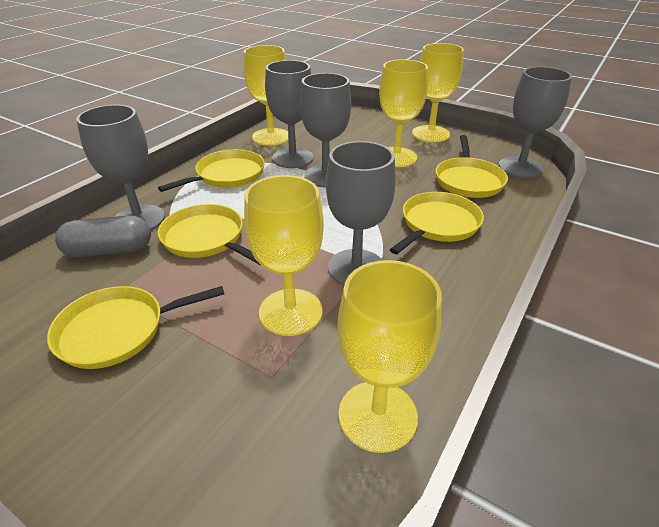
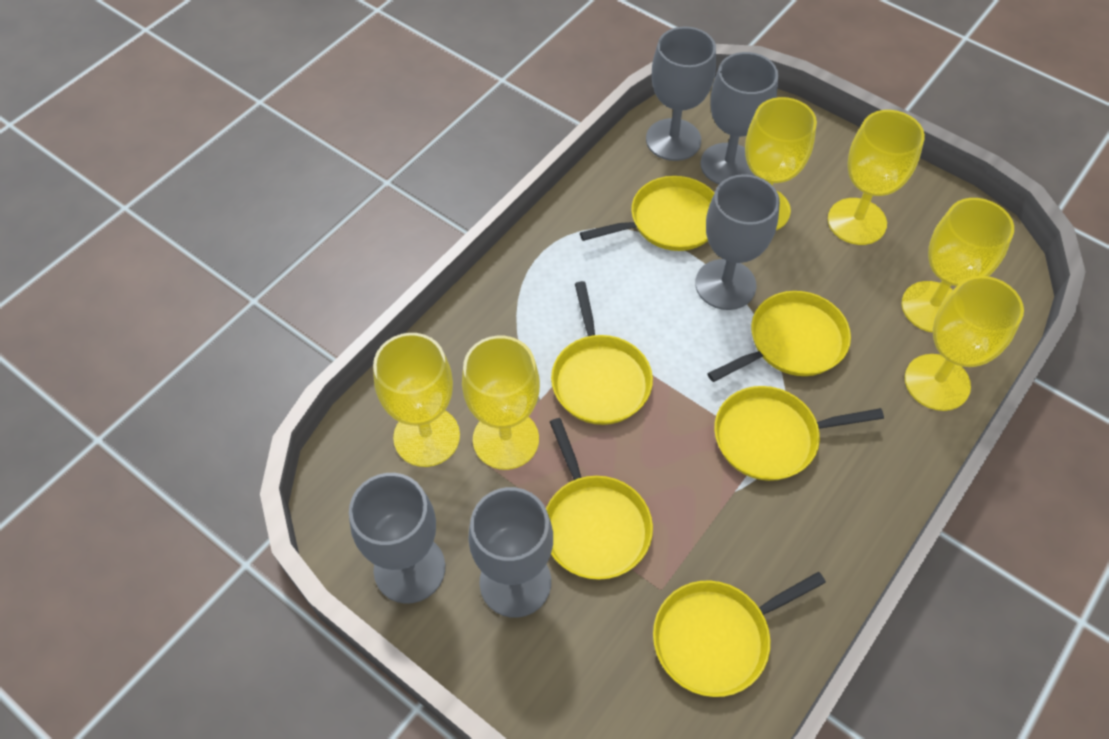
grey capsule: 1 -> 0
yellow goblet: 5 -> 6
yellow pan: 5 -> 6

